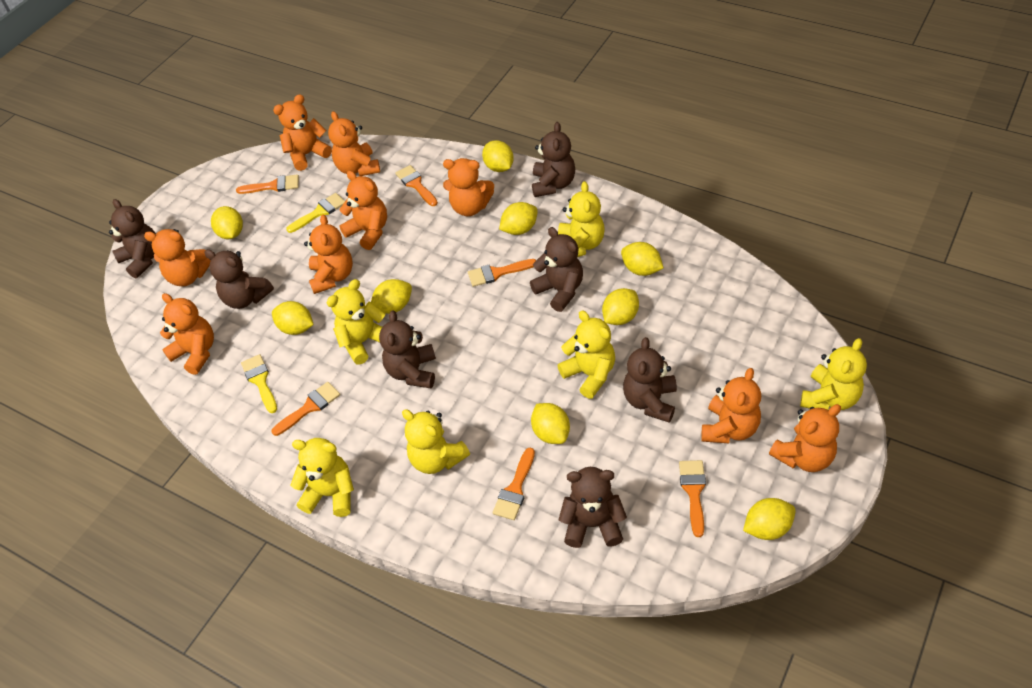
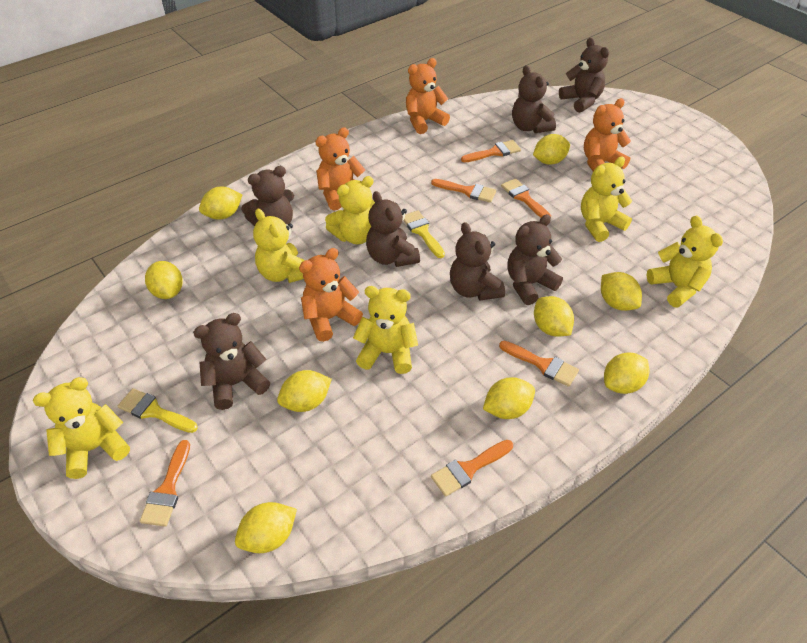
orange teddy bear: 9 -> 4

